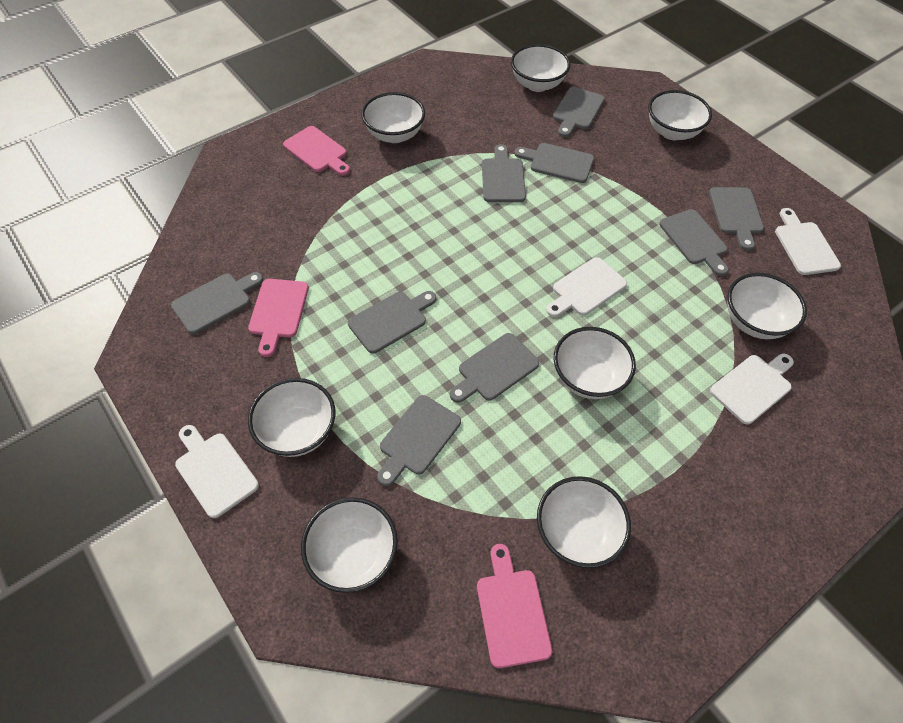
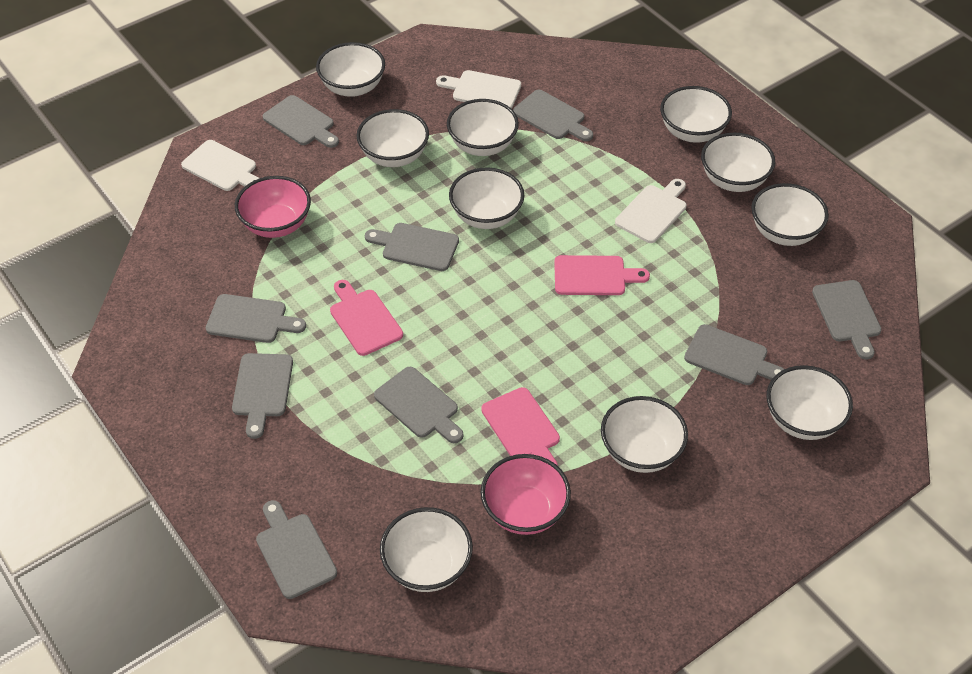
pink bowl: 0 -> 2
white bowl: 8 -> 10
white cutting board: 4 -> 3

